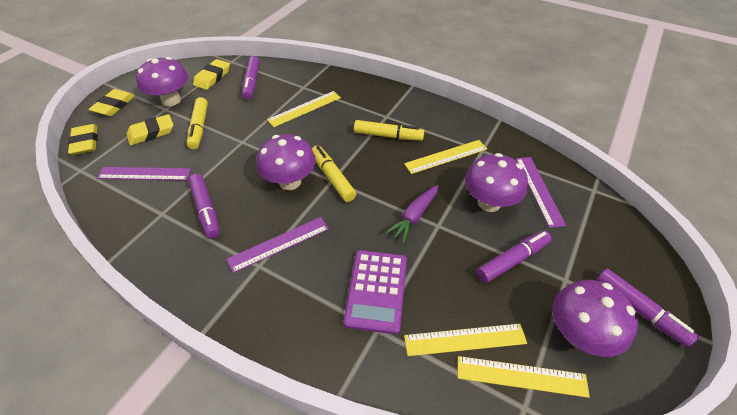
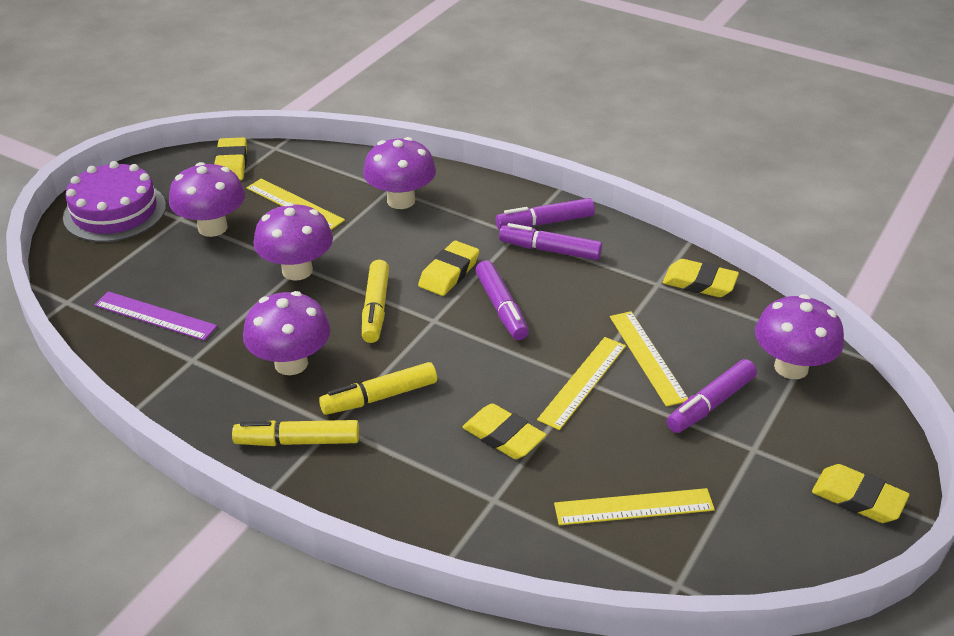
purple cake: 0 -> 1
purple calculator: 1 -> 0
purple carrot: 1 -> 0
purple mushroom: 4 -> 5
purple ruler: 3 -> 1
yellow eraser: 4 -> 5

